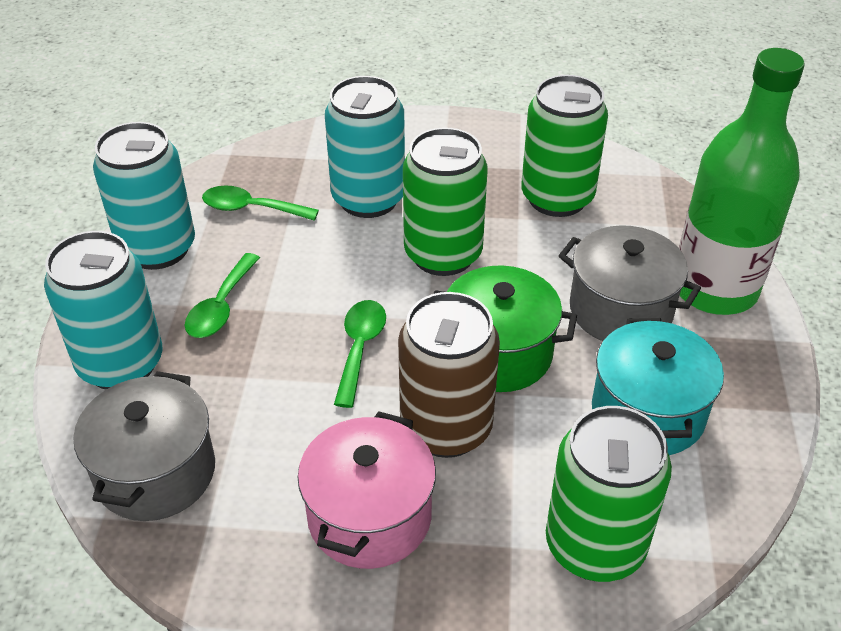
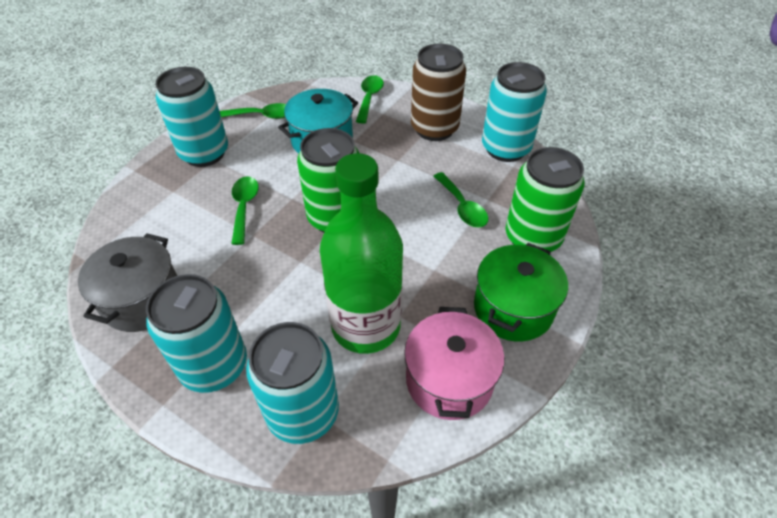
green can: 3 -> 2
green spoon: 3 -> 4
grey pot: 2 -> 1
turquoise can: 3 -> 4

